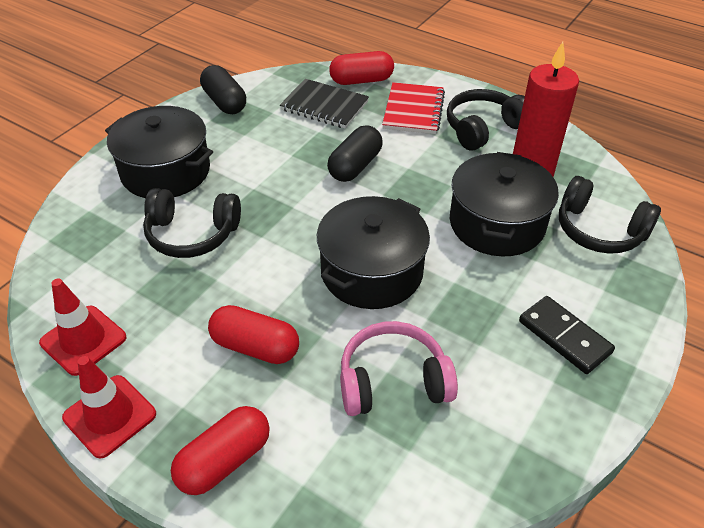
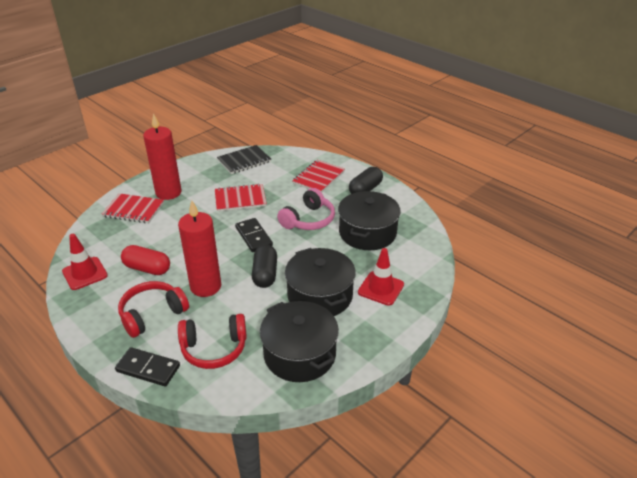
black domino: 1 -> 2
black headphones: 3 -> 0
red candle: 1 -> 2
red capsule: 3 -> 1
red headphones: 0 -> 2
red notebook: 1 -> 3

